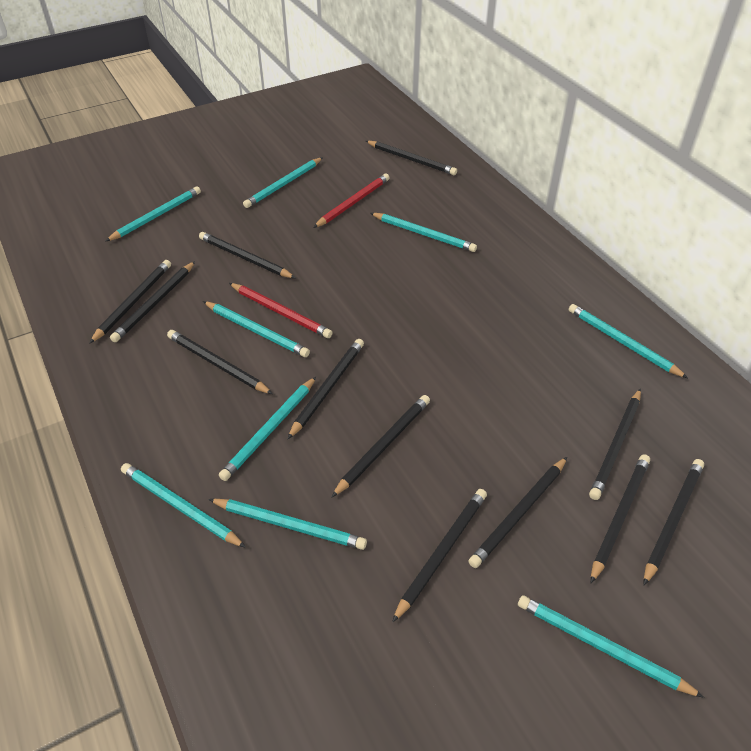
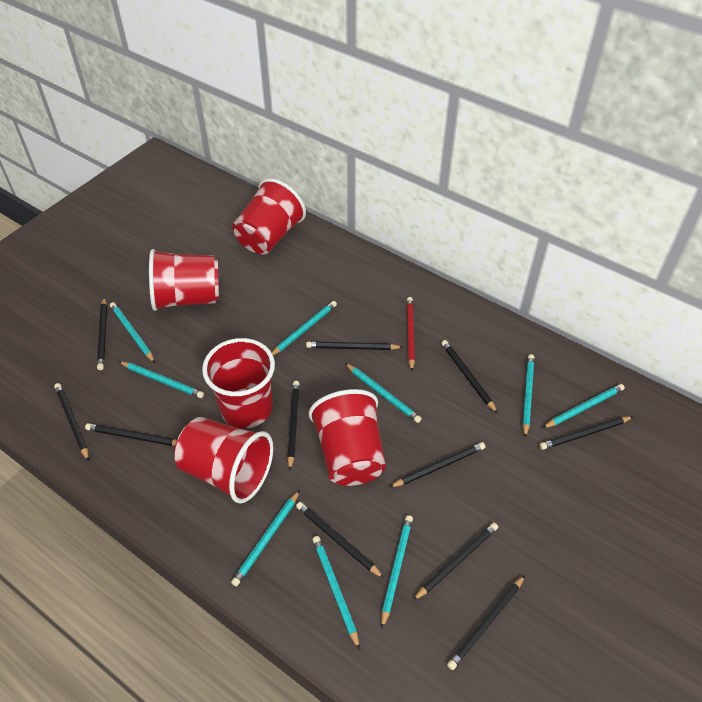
black pencil: 12 -> 11
red cup: 0 -> 5
red pencil: 2 -> 1

